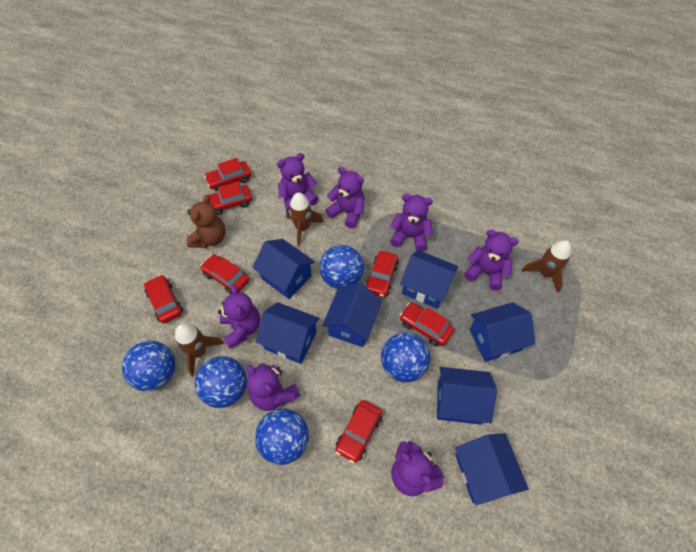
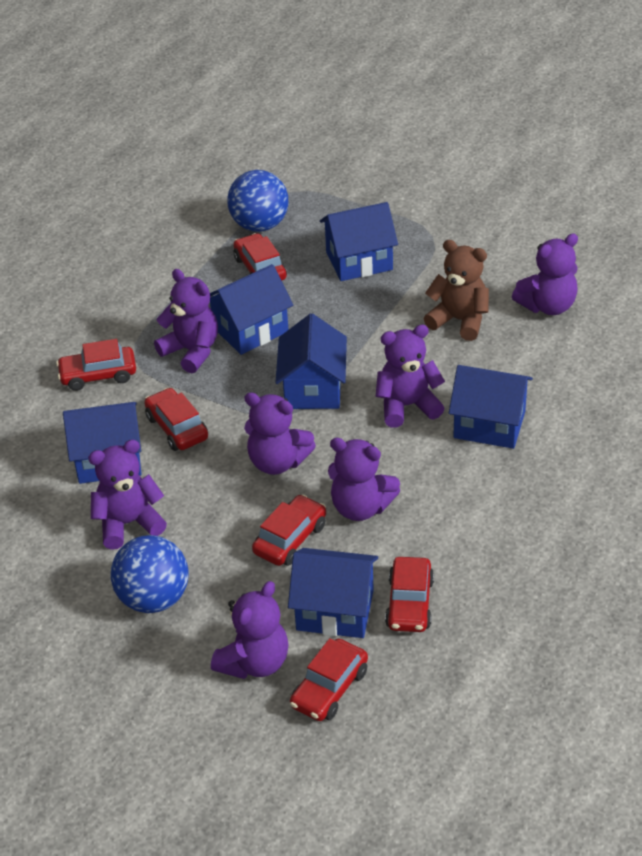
blue ball: 5 -> 2
blue house: 7 -> 6
brown rocket: 3 -> 0
red car: 7 -> 6

